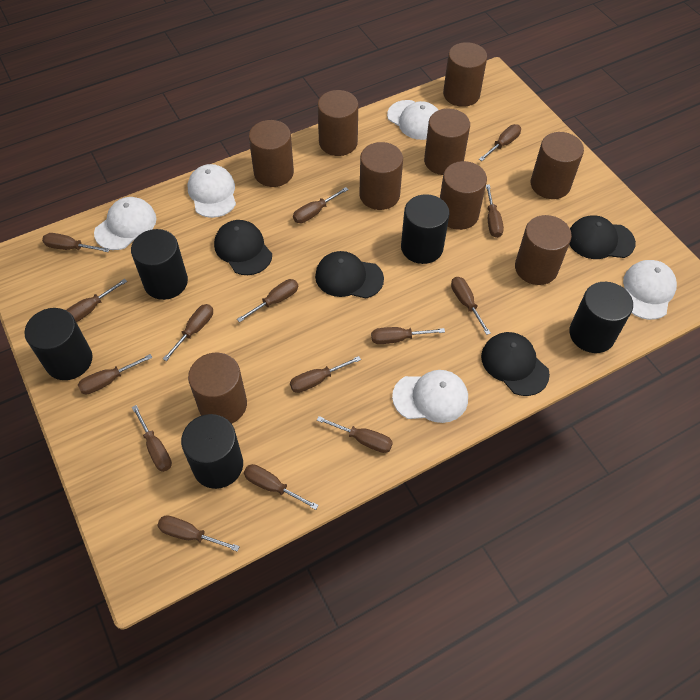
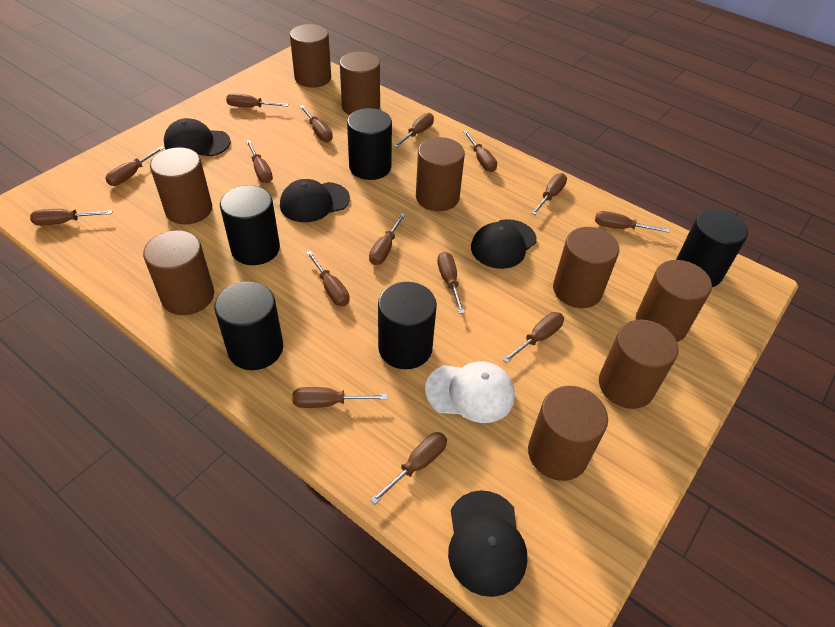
white cap: 5 -> 1

